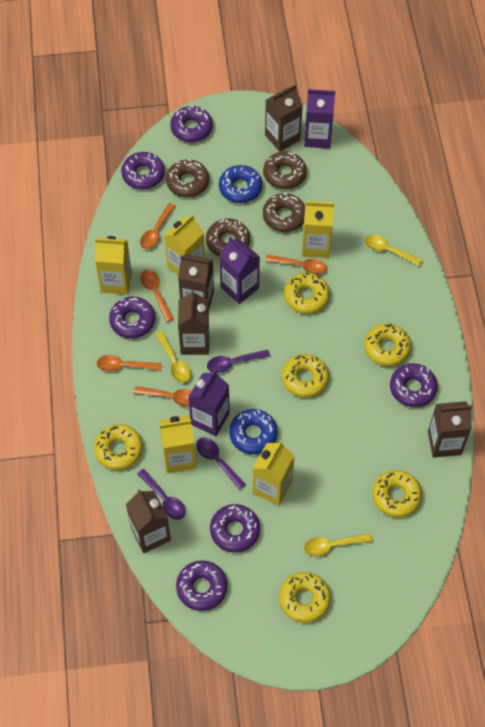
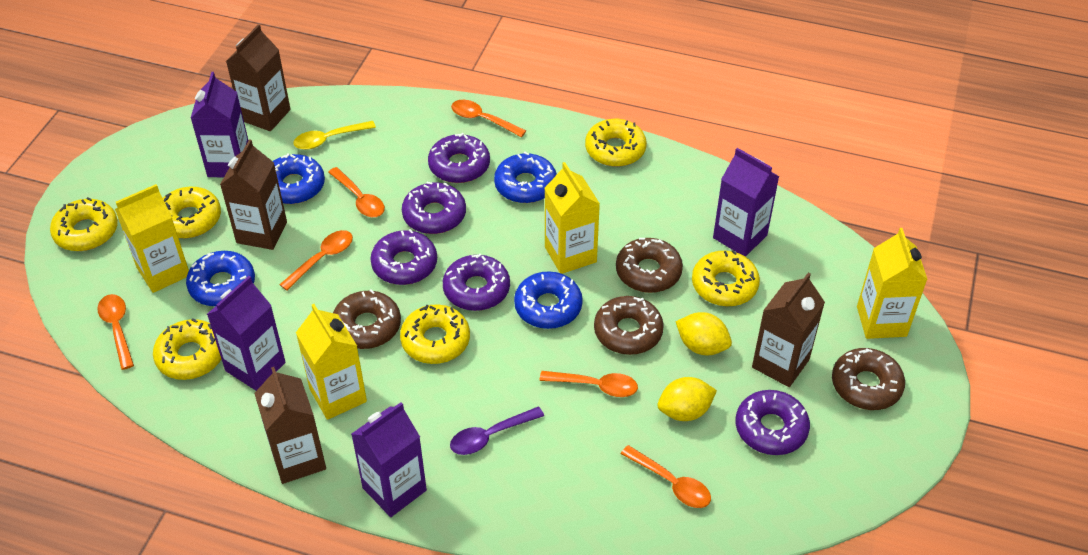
blue donut: 2 -> 4
brown carton: 5 -> 4
orange spoon: 5 -> 6
purple carton: 3 -> 4
purple donut: 6 -> 5
purple spoon: 3 -> 1
yellow carton: 5 -> 4
yellow lemon: 0 -> 2
yellow spoon: 3 -> 1

